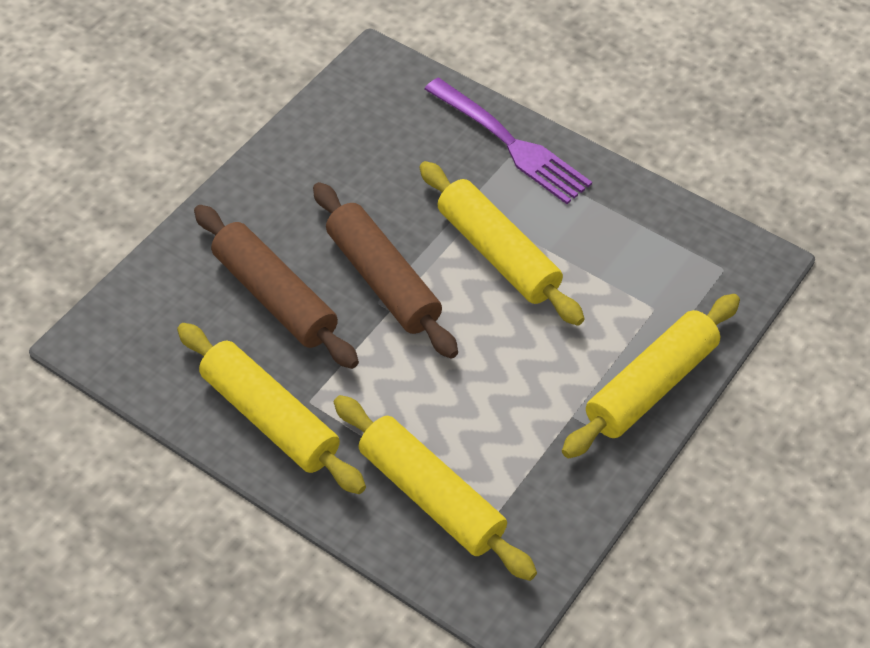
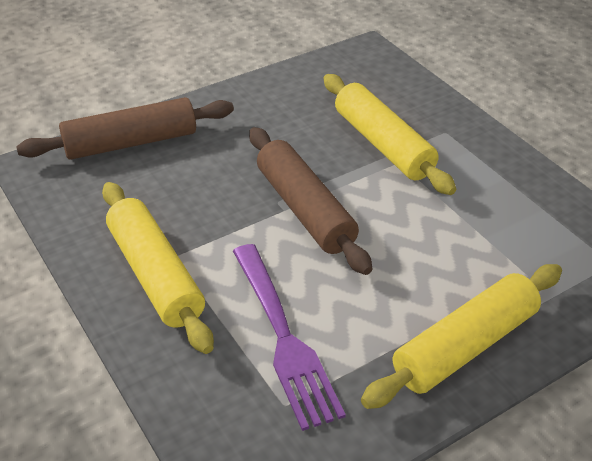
yellow rolling pin: 4 -> 3

